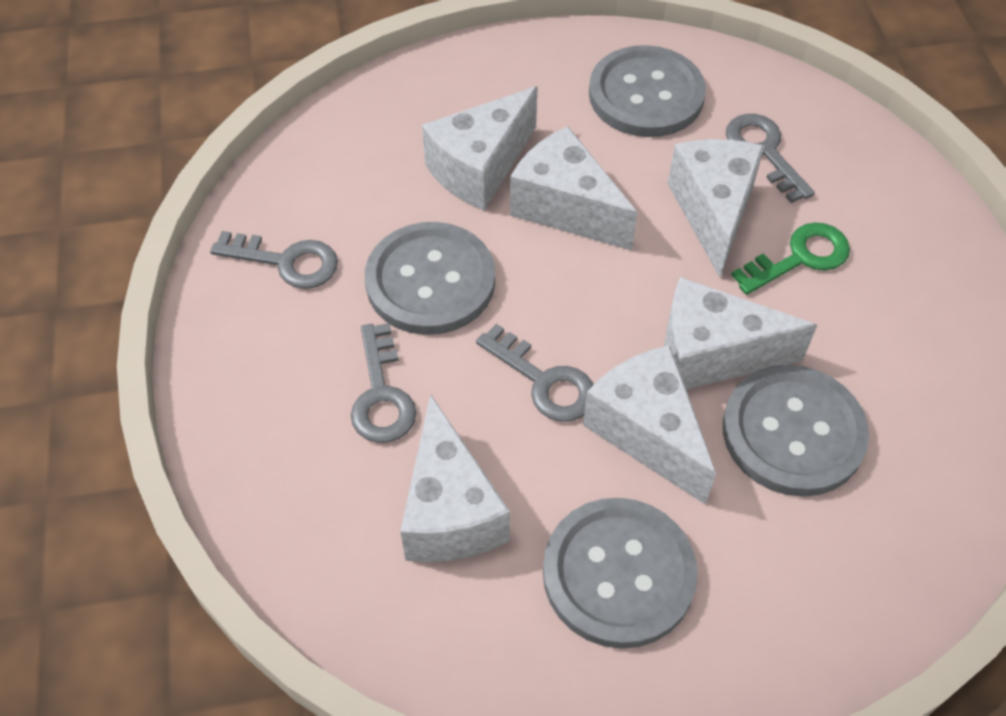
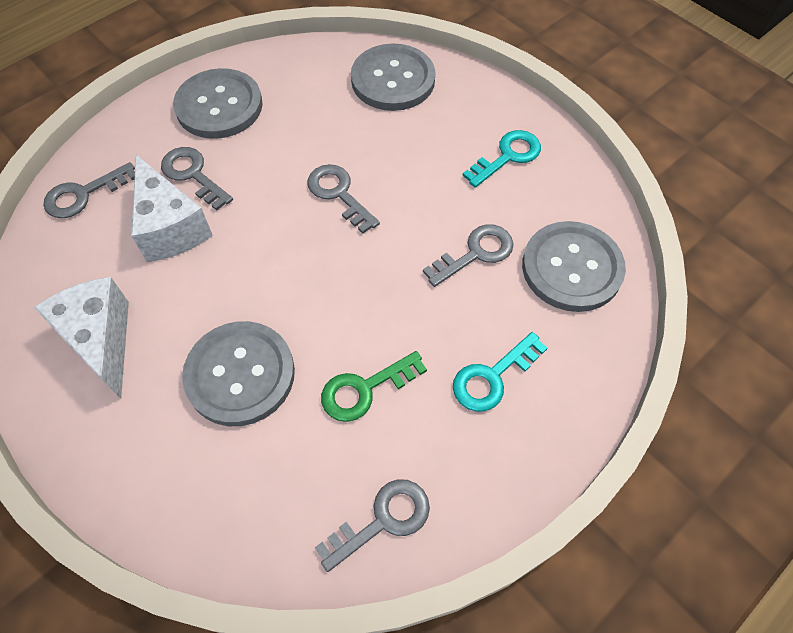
grey key: 4 -> 5
turquoise key: 0 -> 2
white cheese: 6 -> 2

